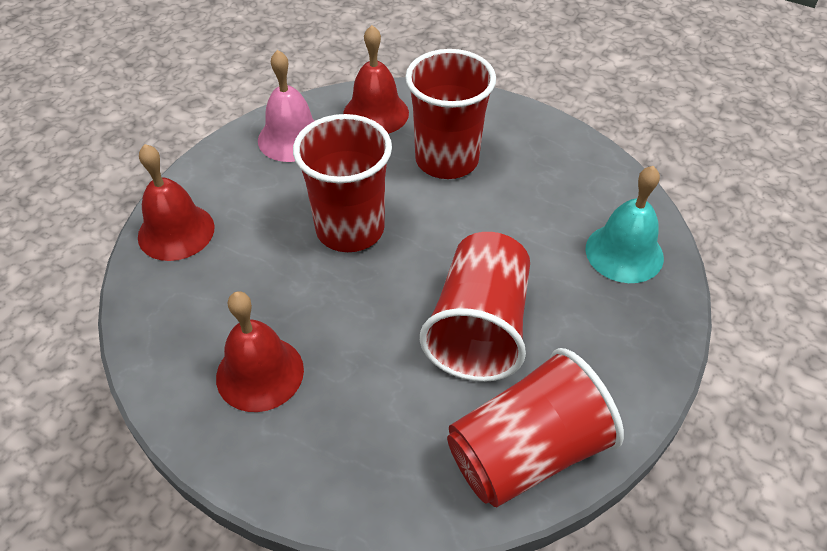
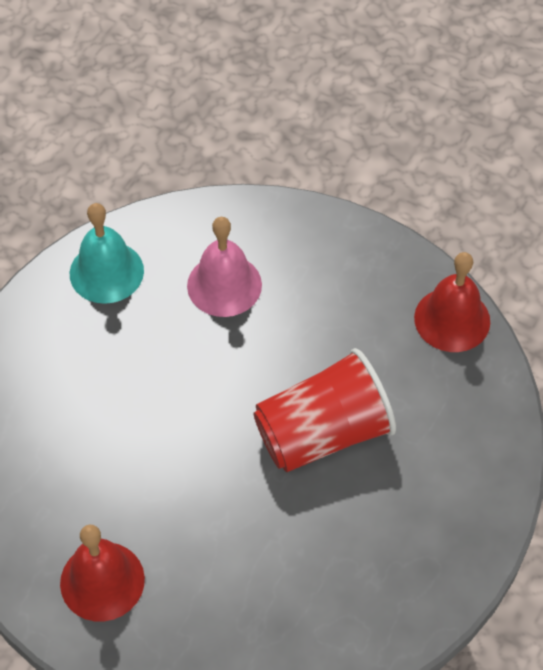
red bell: 3 -> 2
red cup: 4 -> 1

